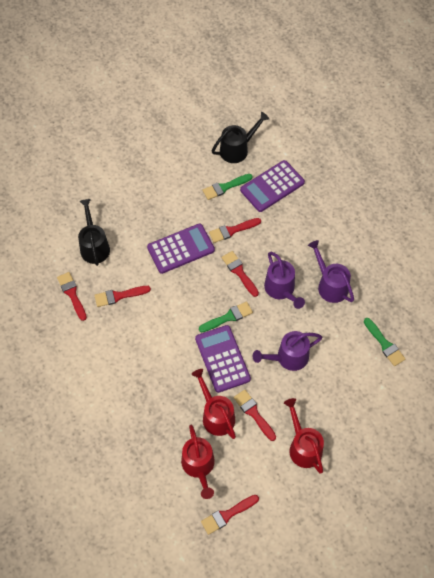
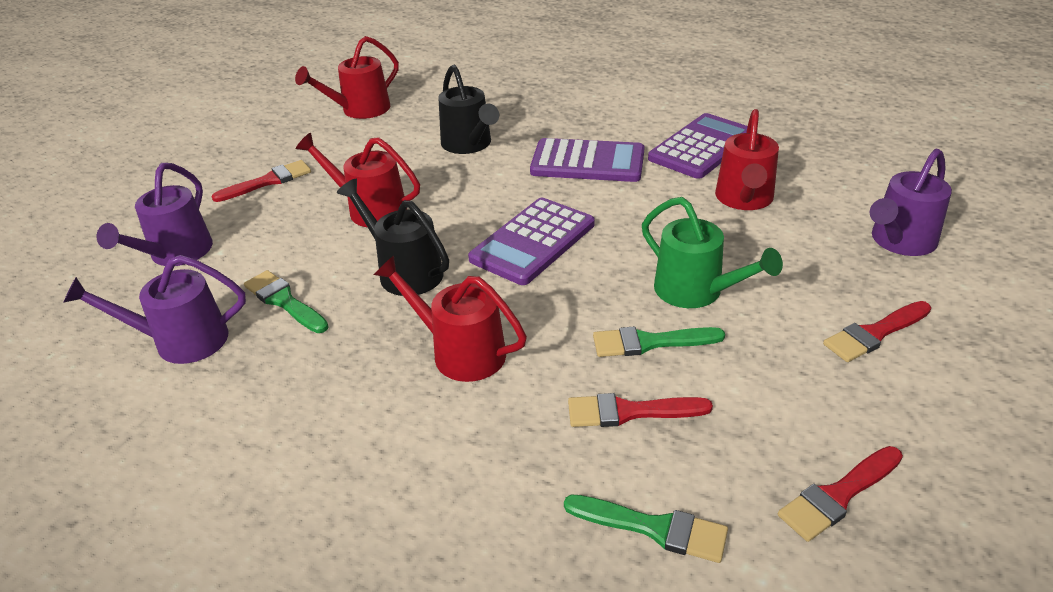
green watering can: 0 -> 1
red brush: 6 -> 4
red watering can: 3 -> 4

